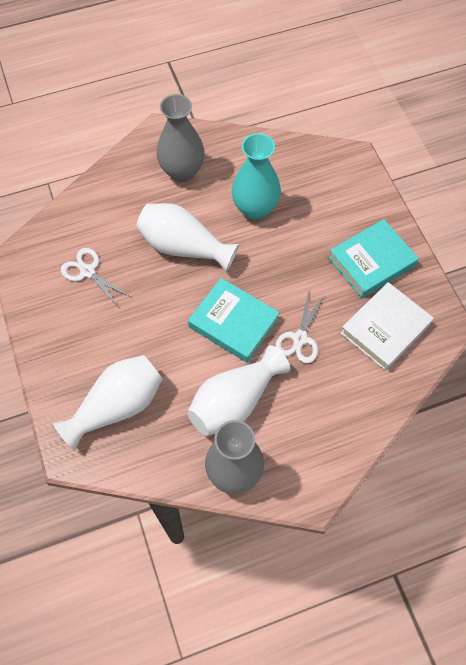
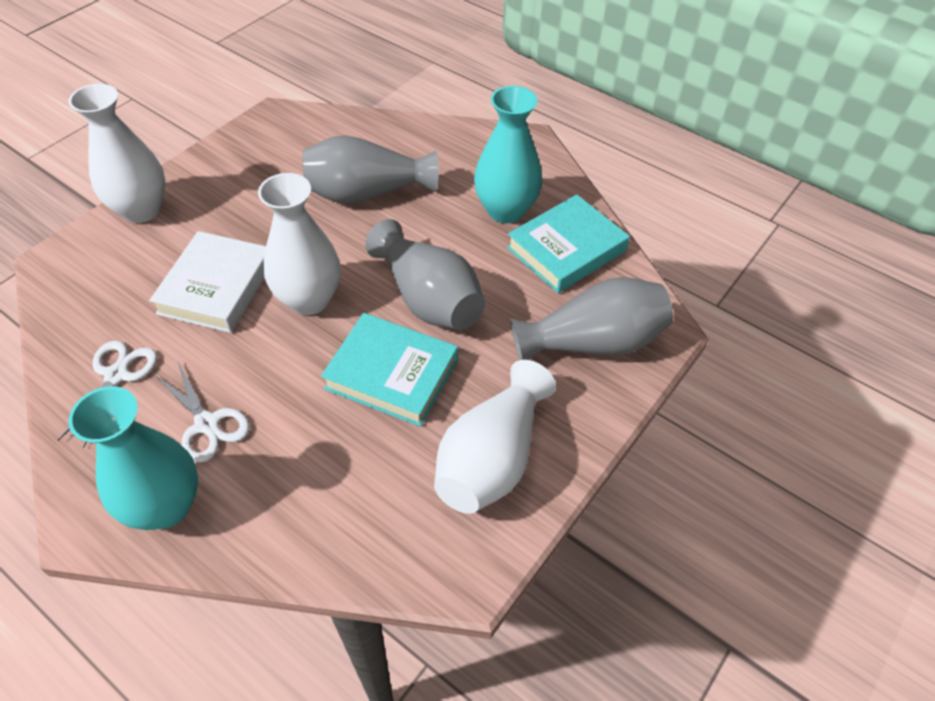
grey vase: 2 -> 3
turquoise vase: 1 -> 2

